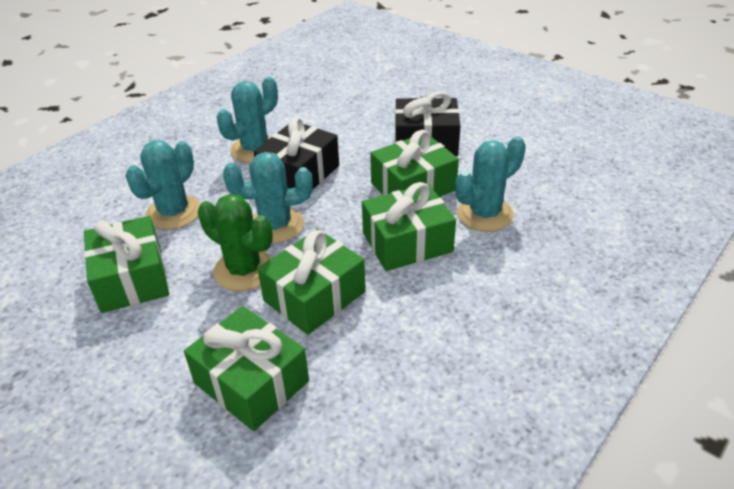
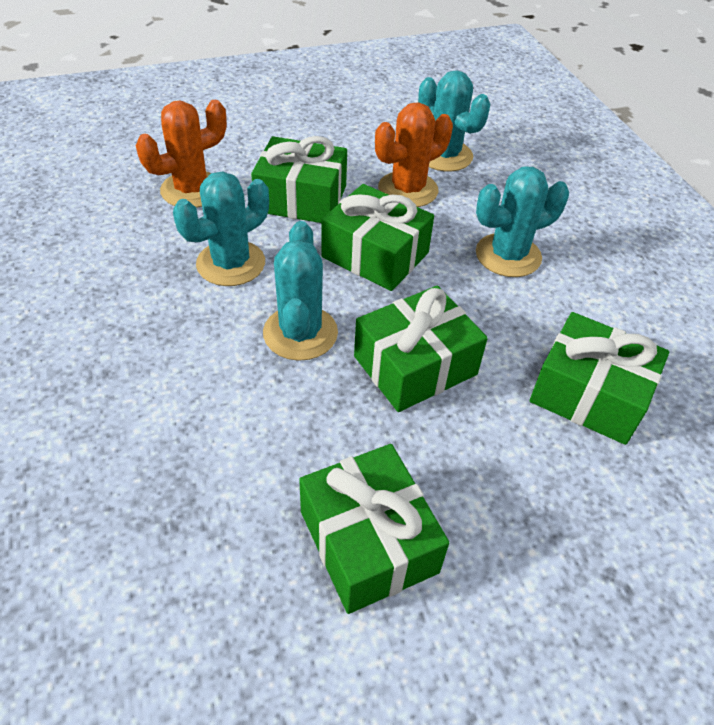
black gift: 2 -> 0
green cactus: 1 -> 0
orange cactus: 0 -> 2

